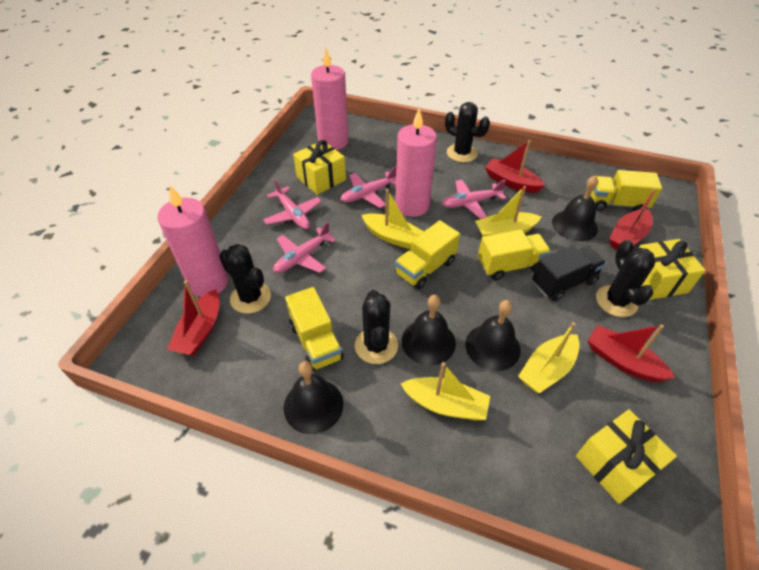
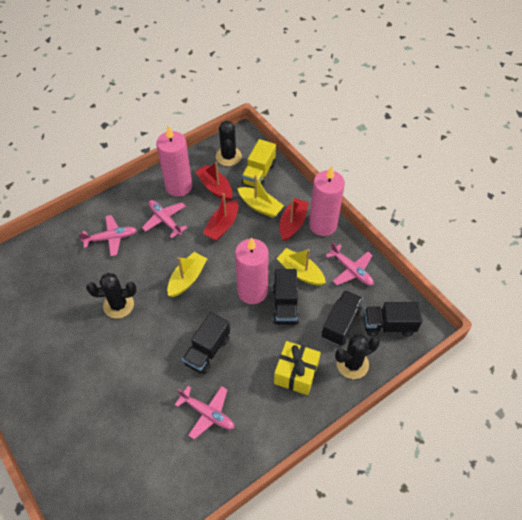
black bell: 4 -> 0
black cactus: 4 -> 3
black truck: 1 -> 4
red boat: 4 -> 3
yellow boat: 4 -> 3
yellow gift: 3 -> 1
yellow truck: 4 -> 1

